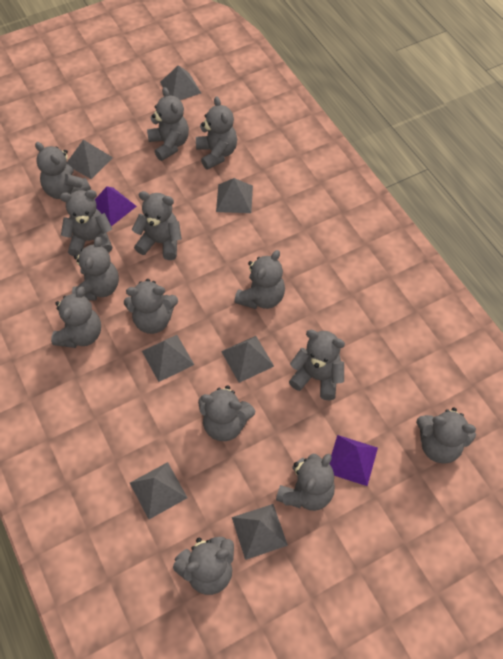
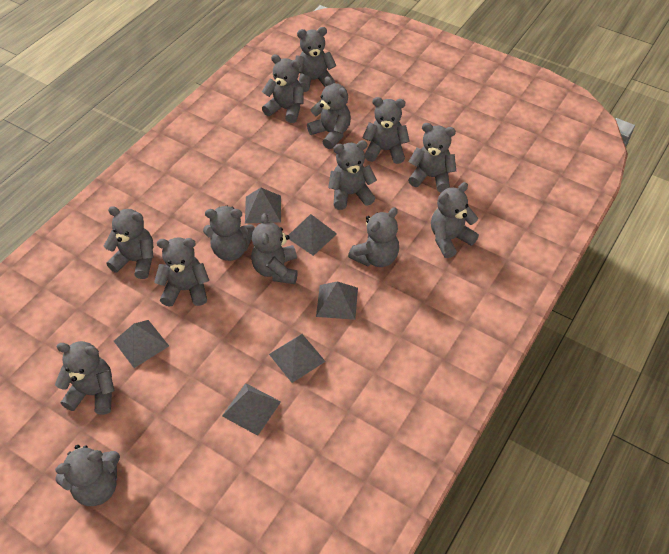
grey pyramid: 7 -> 6
purple pyramid: 2 -> 0

